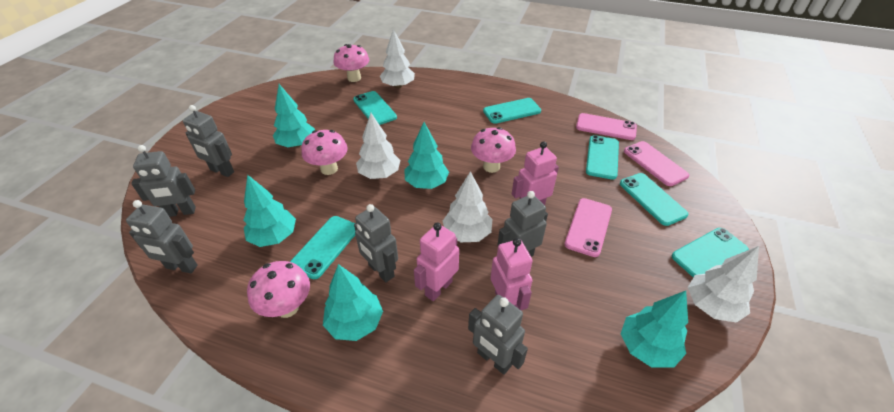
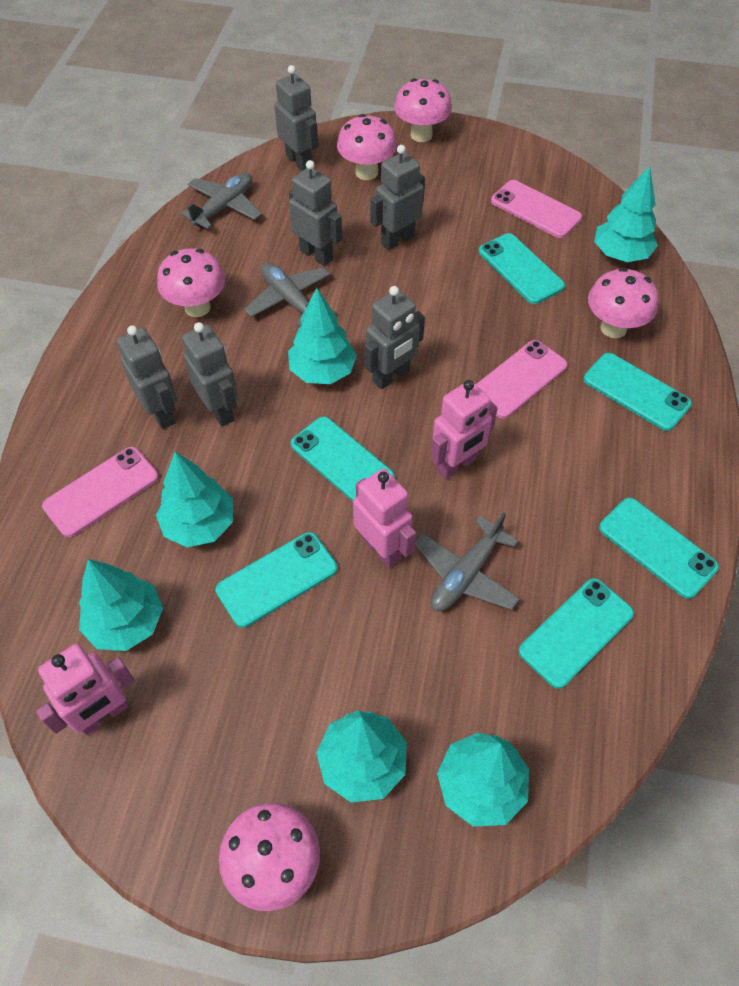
grey plane: 0 -> 3
pink mushroom: 4 -> 5
turquoise tree: 5 -> 6
white tree: 4 -> 0

